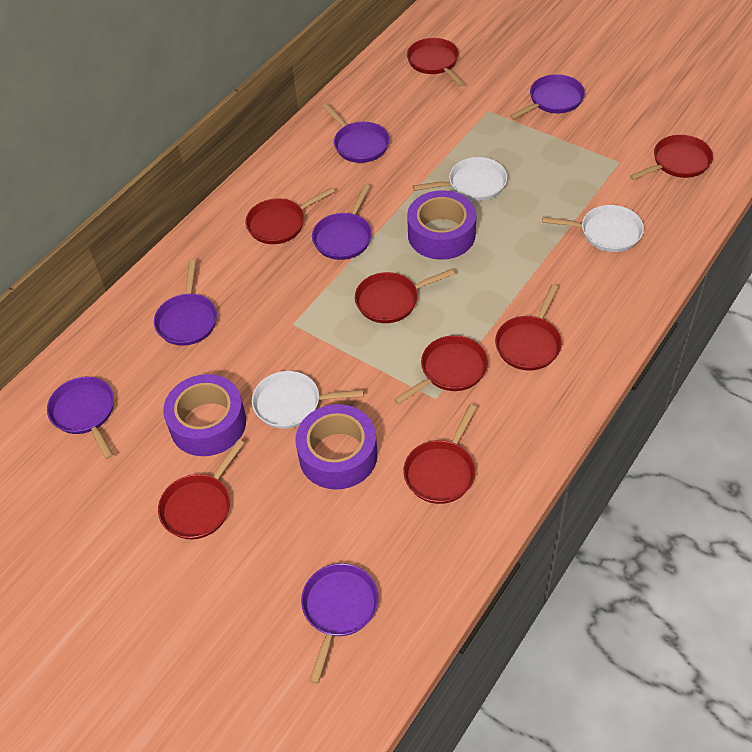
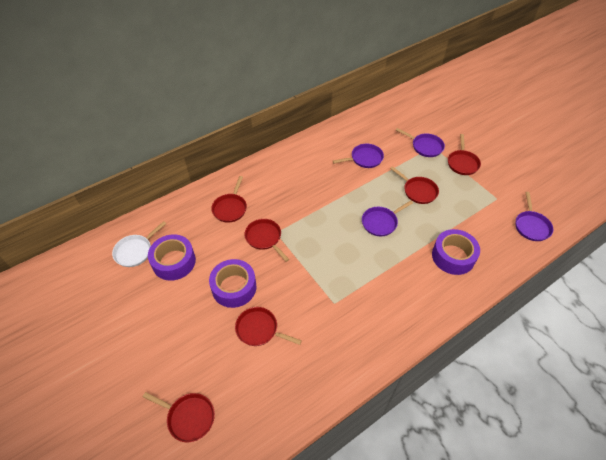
purple pan: 6 -> 4
red pan: 8 -> 6
white pan: 3 -> 1

